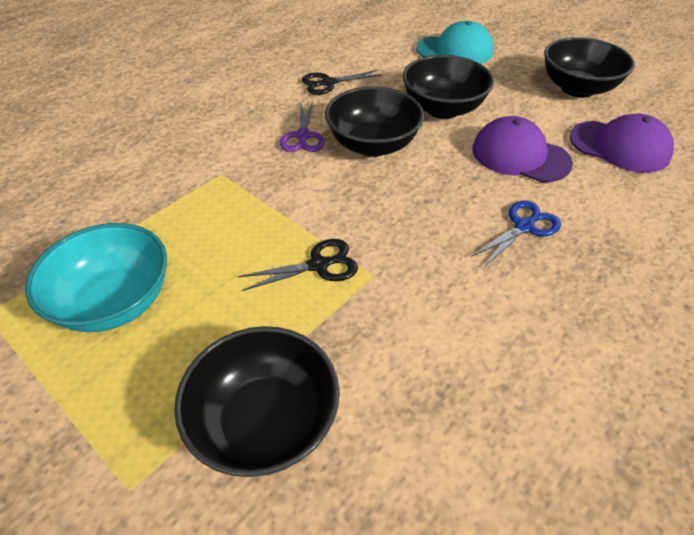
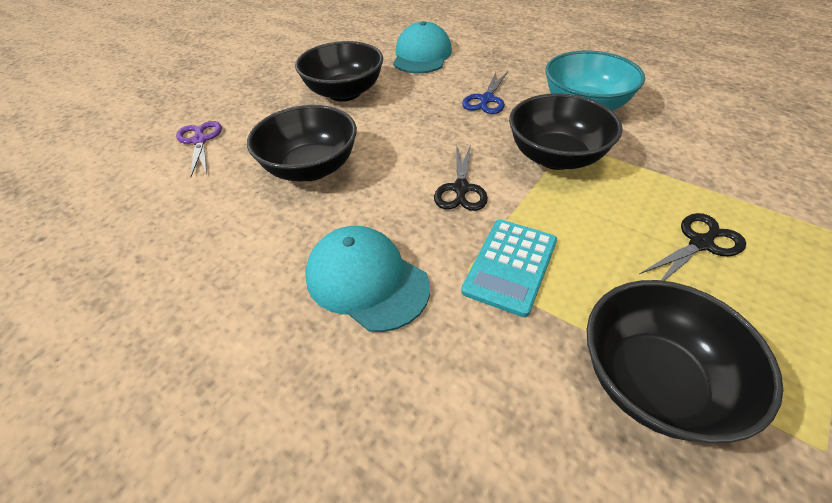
purple cap: 2 -> 0
turquoise calculator: 0 -> 1
turquoise cap: 1 -> 2

